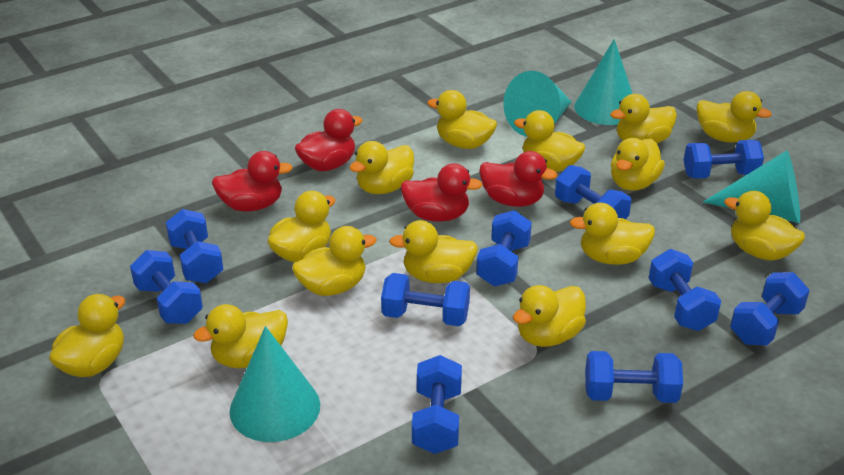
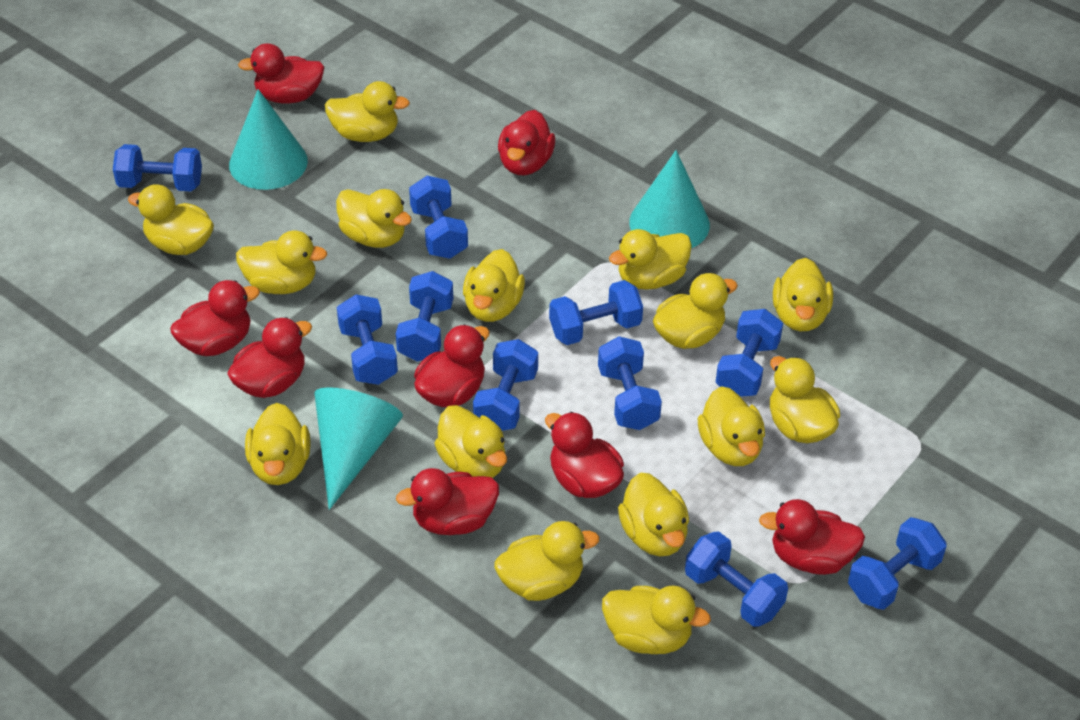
red duck: 4 -> 8
turquoise cone: 4 -> 3
yellow duck: 14 -> 15

